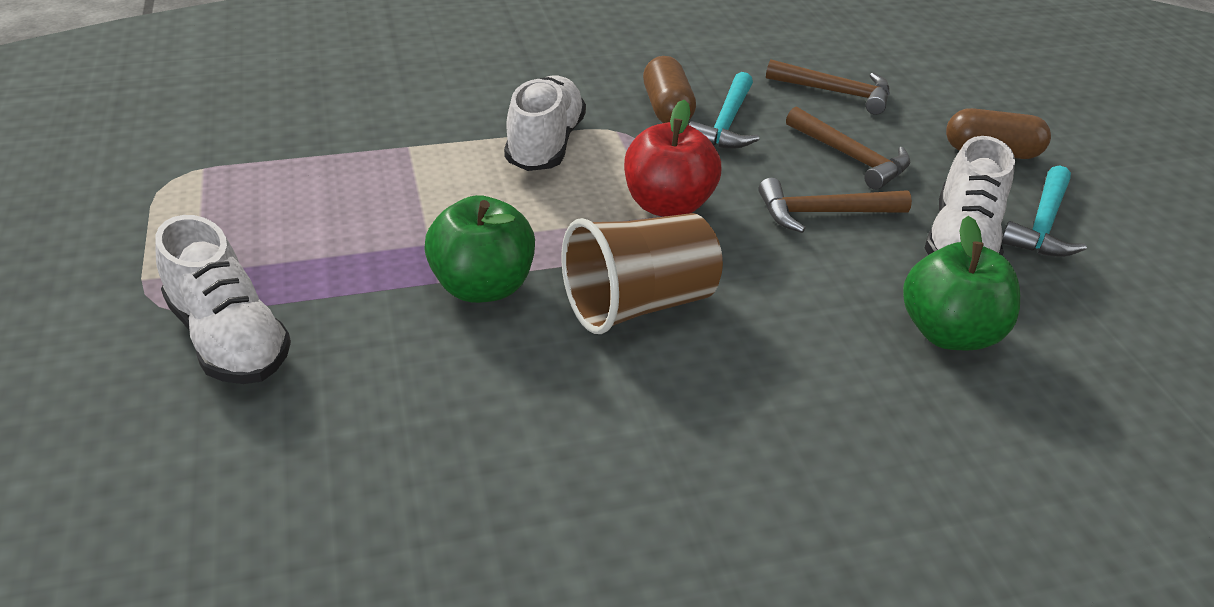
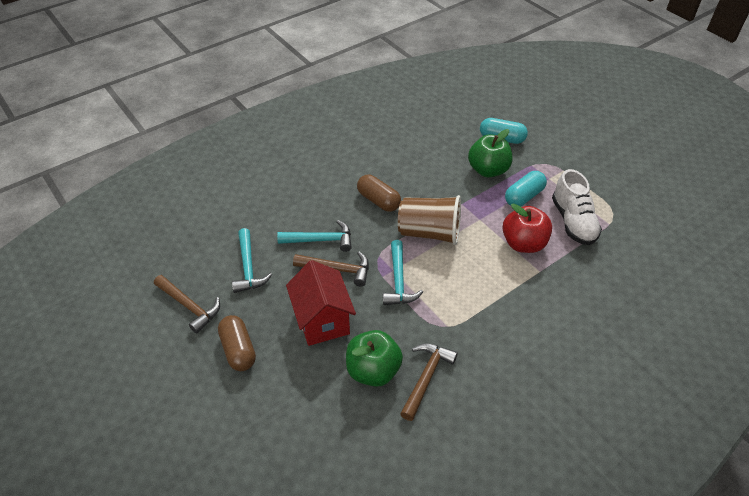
red house: 0 -> 1
turquoise capsule: 0 -> 2
turquoise hammer: 2 -> 3
white shoe: 3 -> 1

